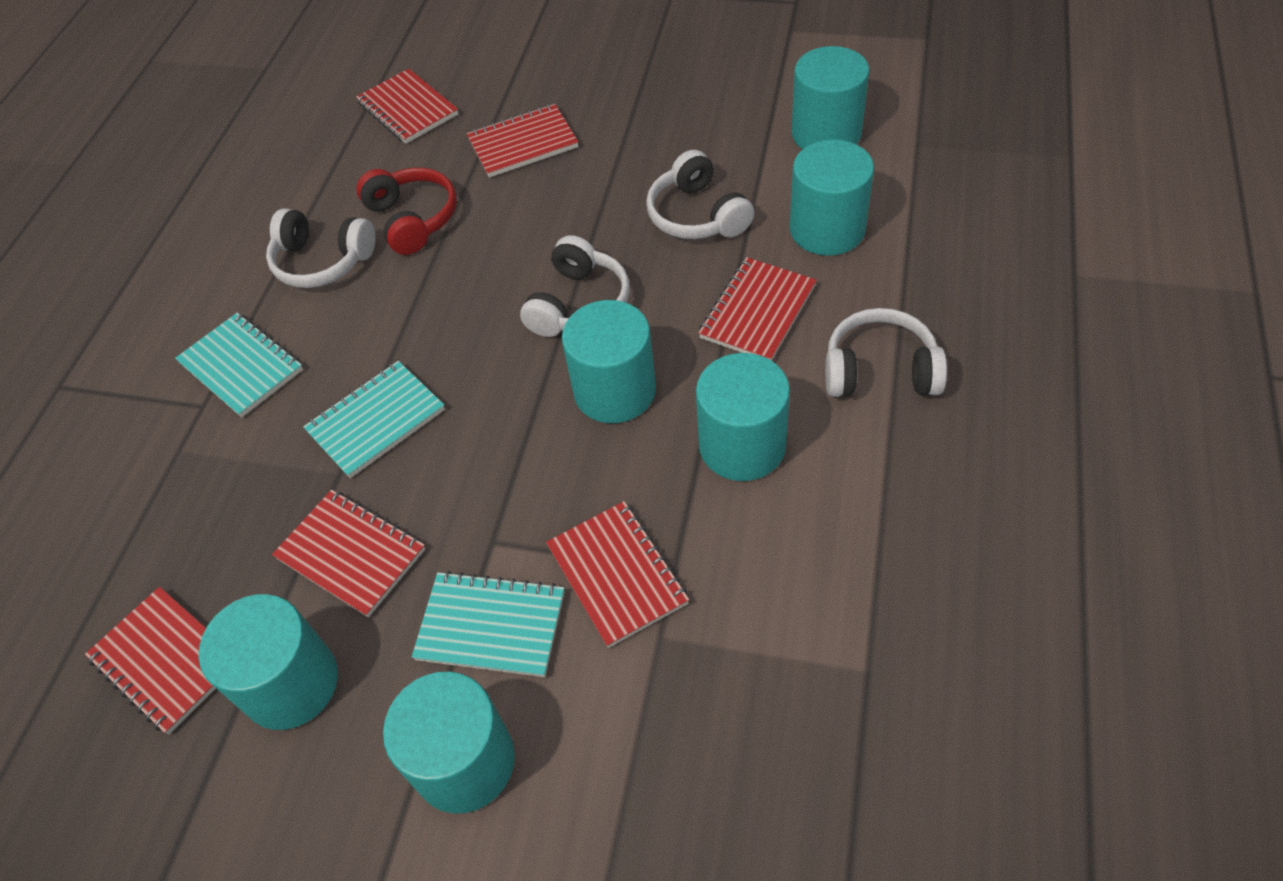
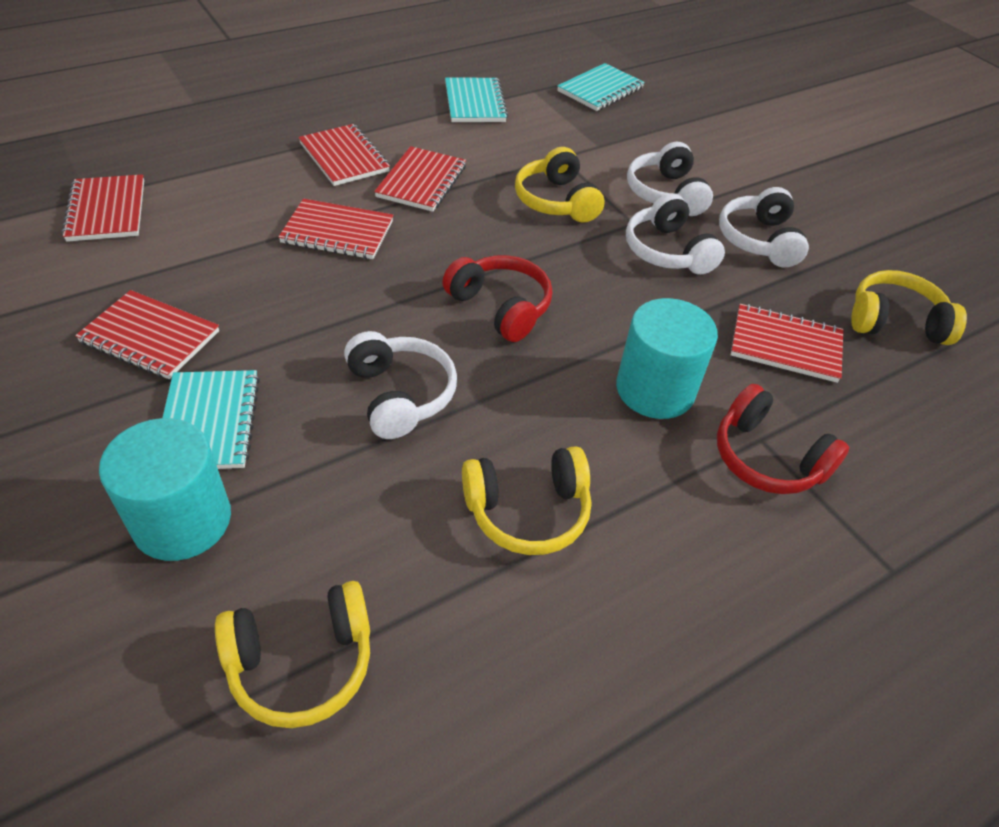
red headphones: 1 -> 2
turquoise cylinder: 6 -> 2
yellow headphones: 0 -> 4

